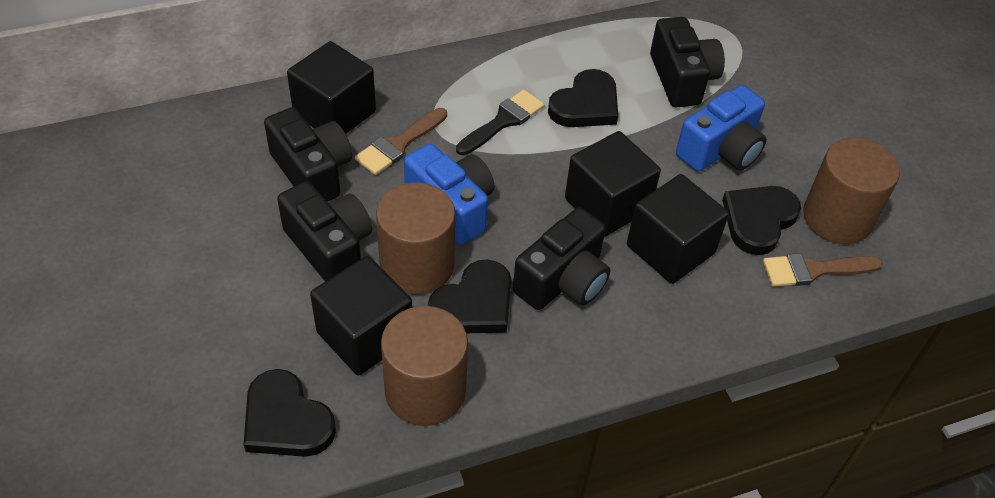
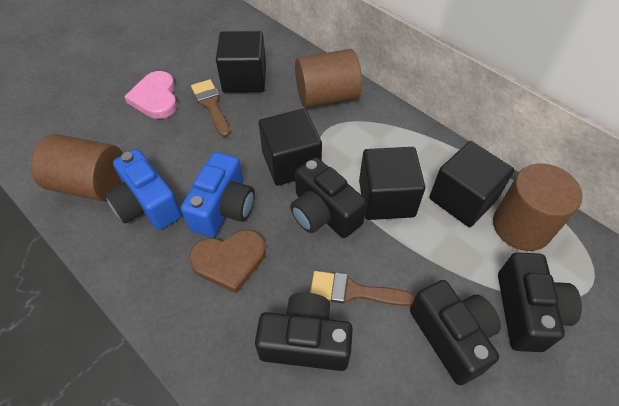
black brush: 1 -> 0
black heart: 4 -> 0
brown heart: 0 -> 1
pink heart: 0 -> 1

